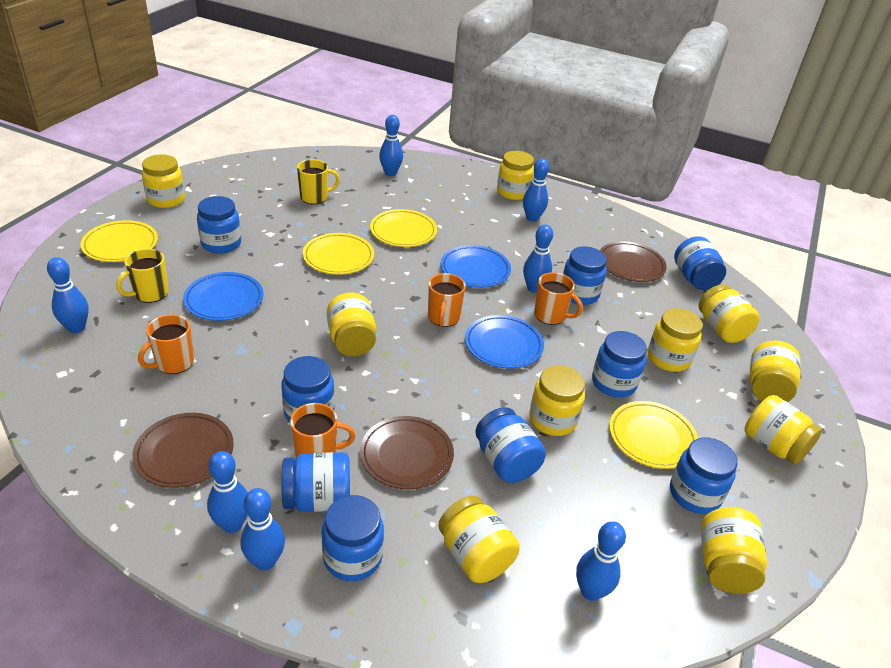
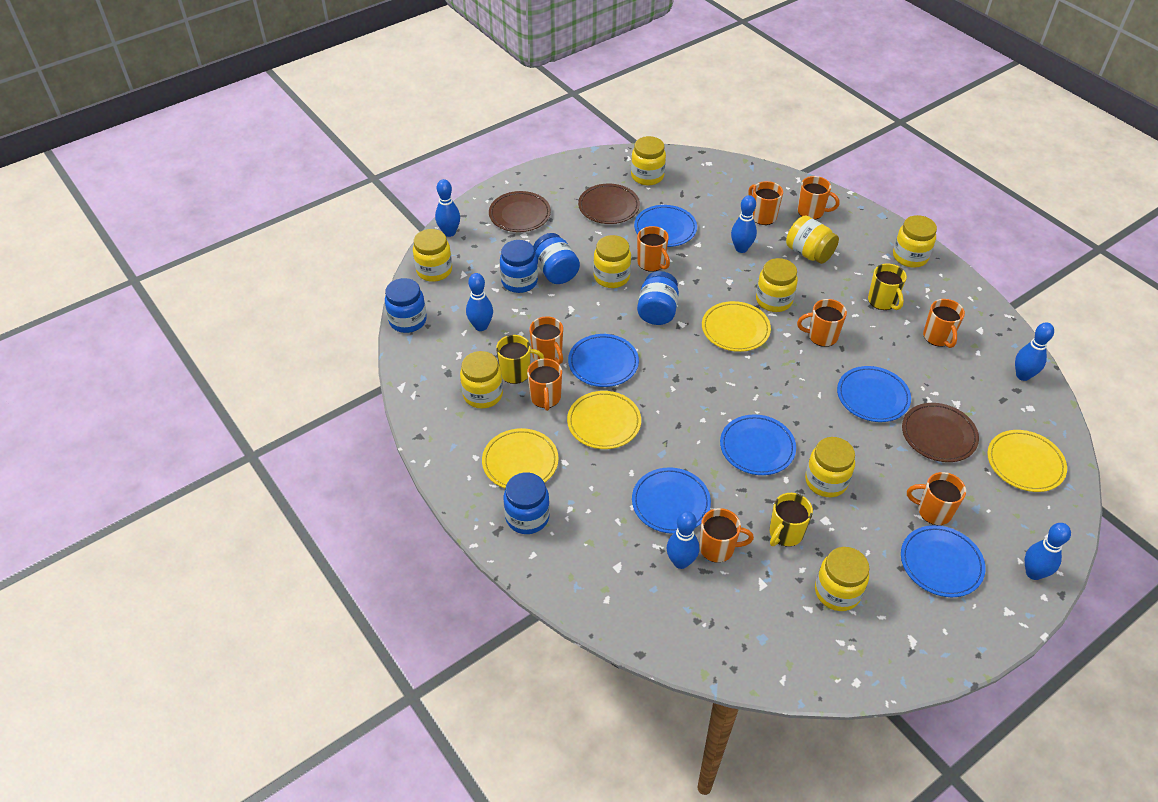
blue bowling pin: 7 -> 6
blue jar: 9 -> 5
blue plate: 3 -> 6
orange mug: 4 -> 9
yellow jar: 10 -> 9
yellow mug: 2 -> 3

